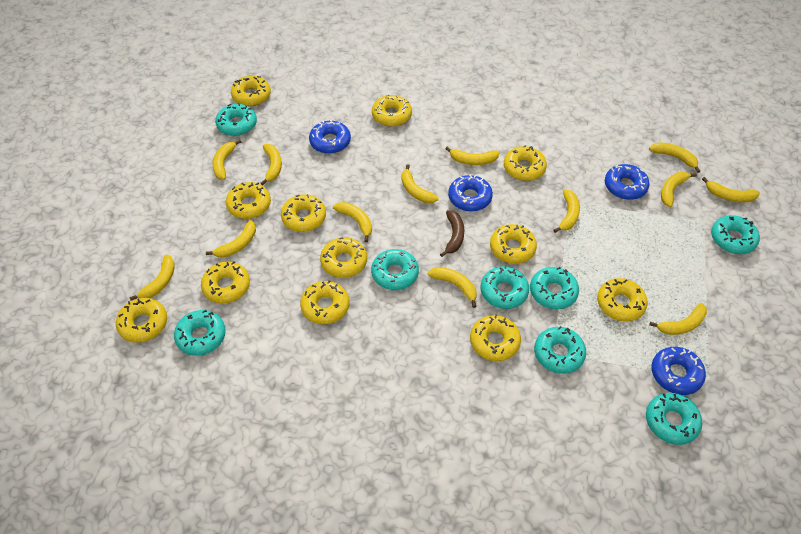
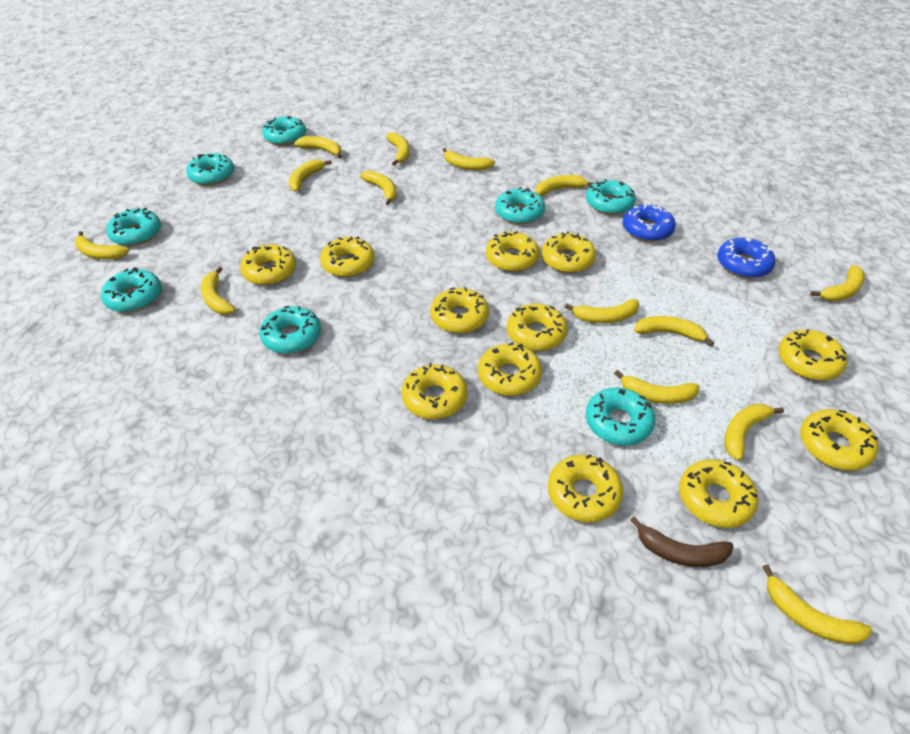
blue donut: 4 -> 2
yellow banana: 13 -> 14

